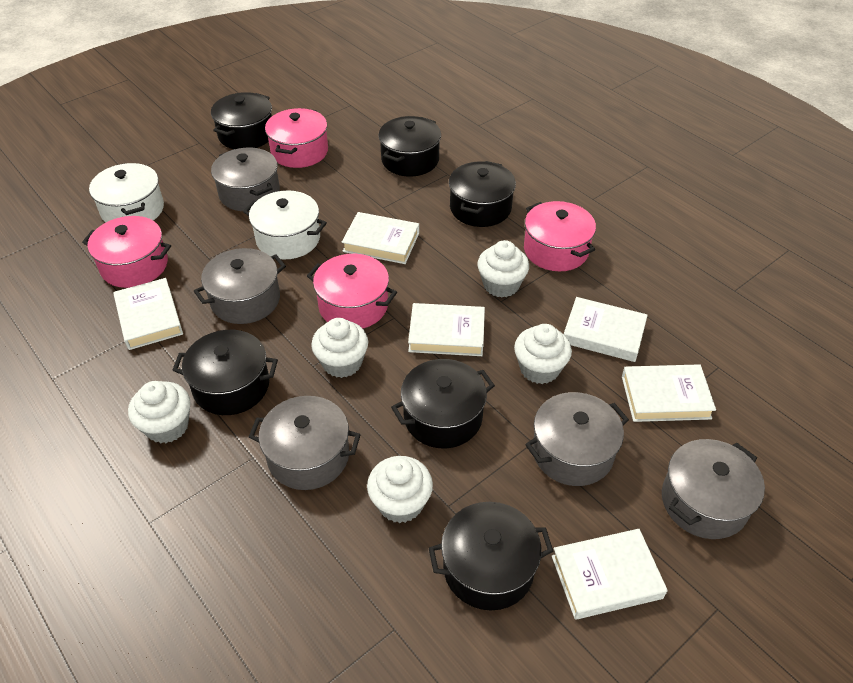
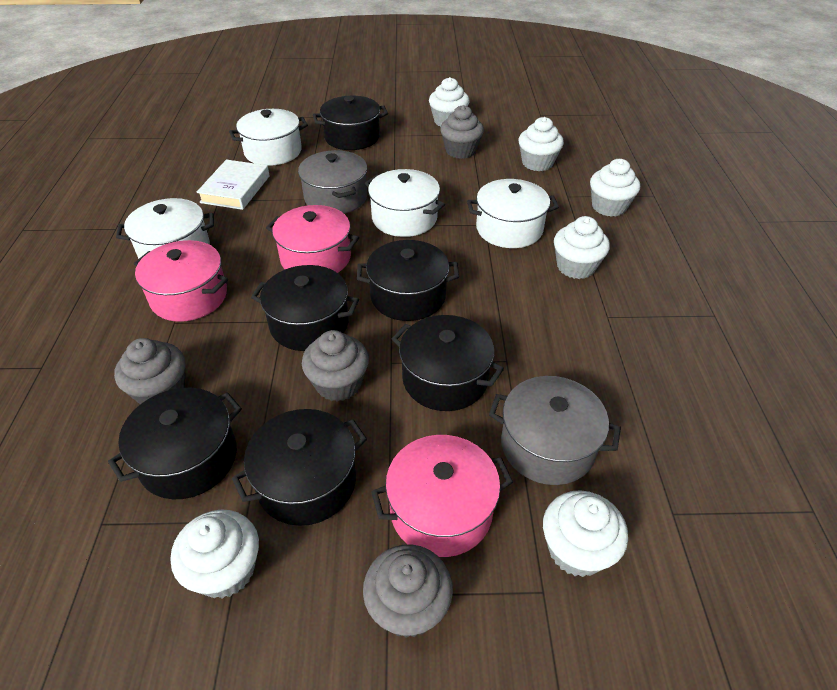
grey cupcake: 0 -> 4
grey pot: 5 -> 2
pink pot: 4 -> 3
white book: 6 -> 1
white cupcake: 5 -> 6
white pot: 2 -> 4

